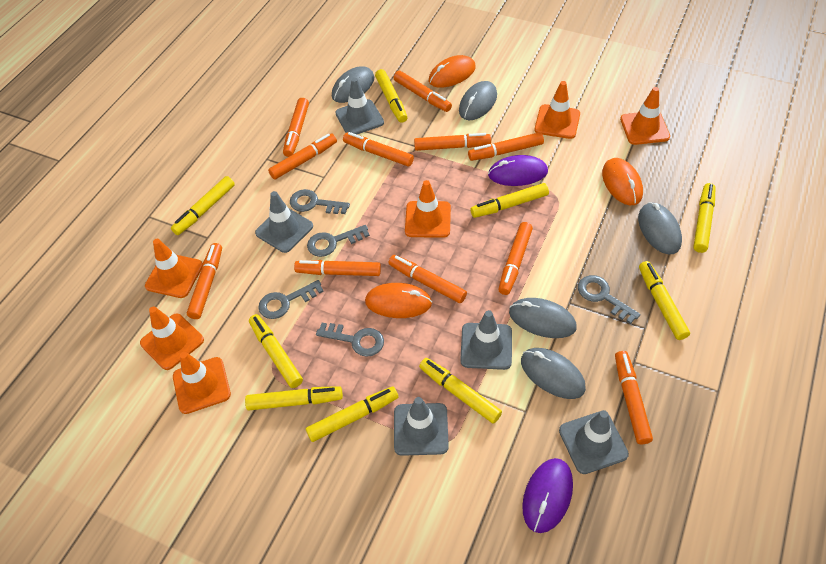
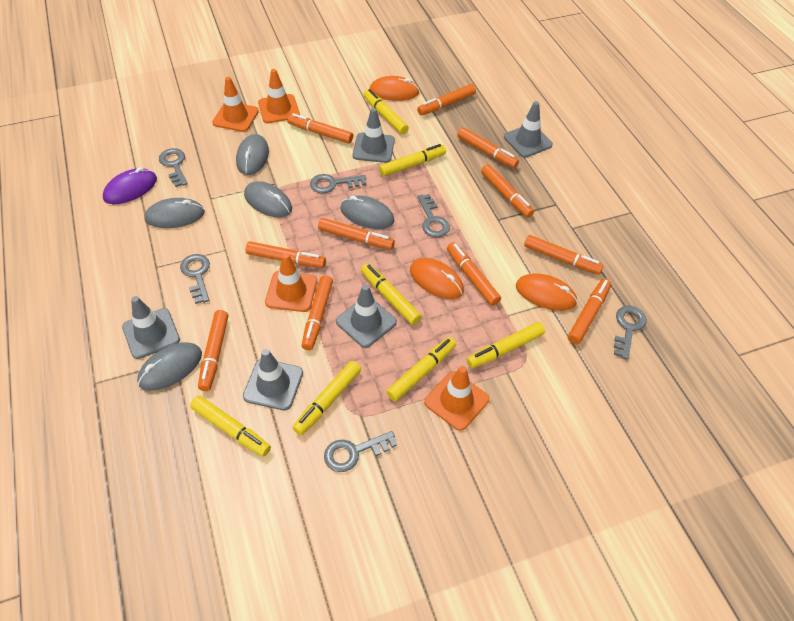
grey key: 5 -> 6
orange traffic cone: 6 -> 4
purple mouse: 2 -> 1
yellow marker: 9 -> 7

